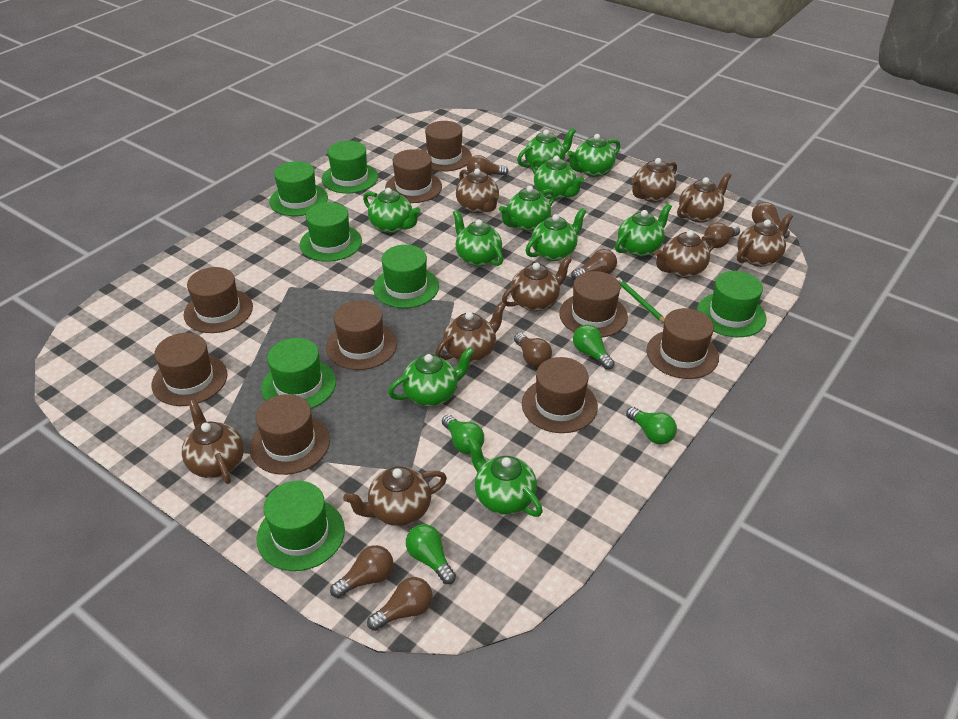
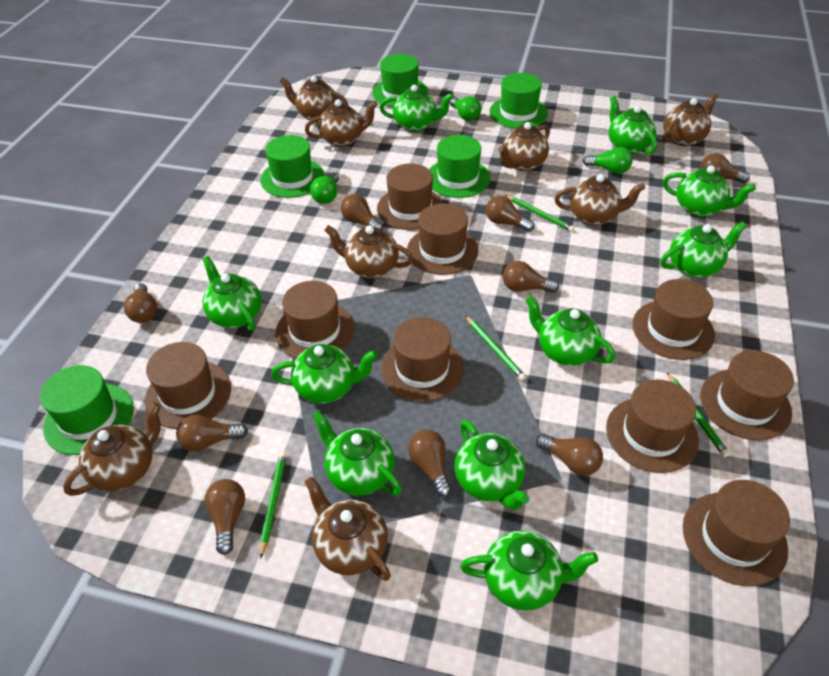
brown light bulb: 7 -> 9
brown teapot: 9 -> 8
green hat: 7 -> 5
green light bulb: 4 -> 3
green pencil: 1 -> 4

